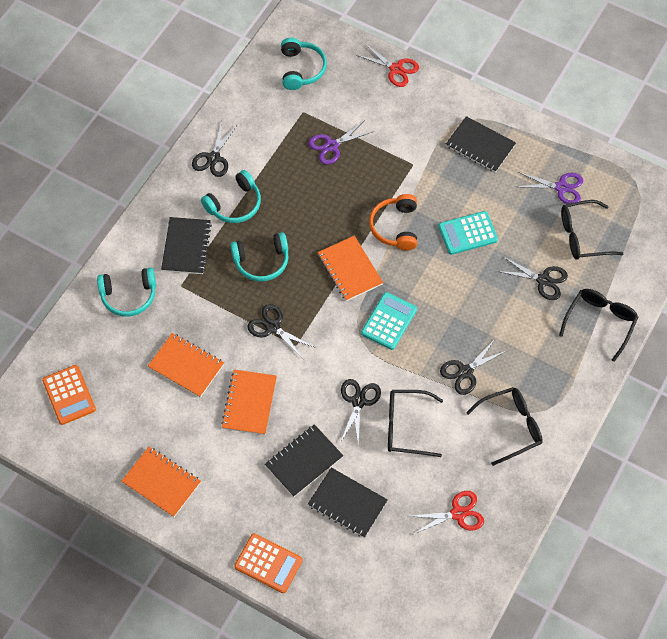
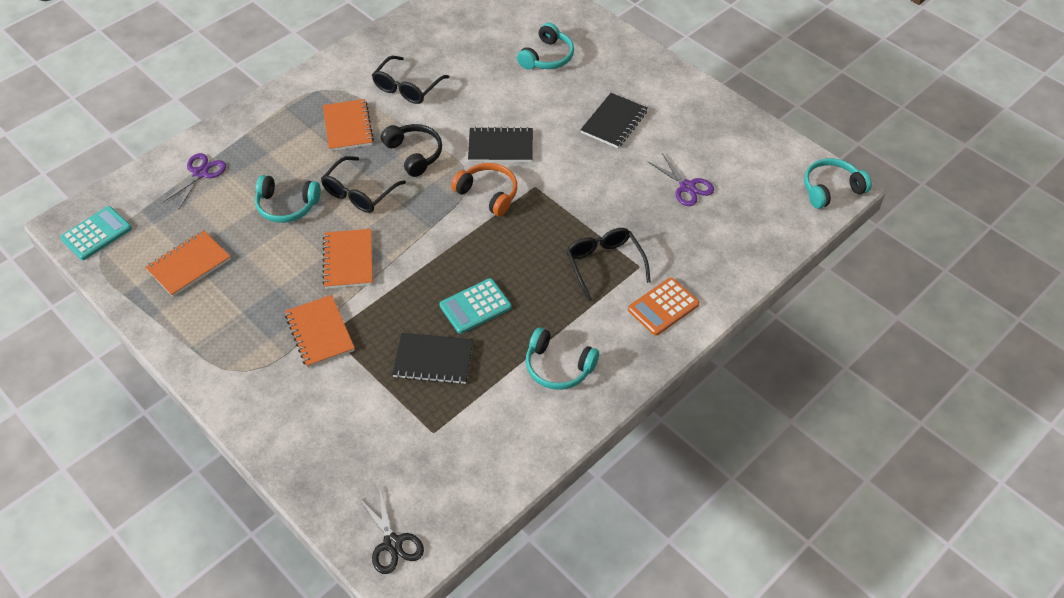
black glasses: 4 -> 3
black headphones: 0 -> 1
black notebook: 4 -> 3
black scissors: 5 -> 1
orange calculator: 2 -> 1
red scissors: 2 -> 0

